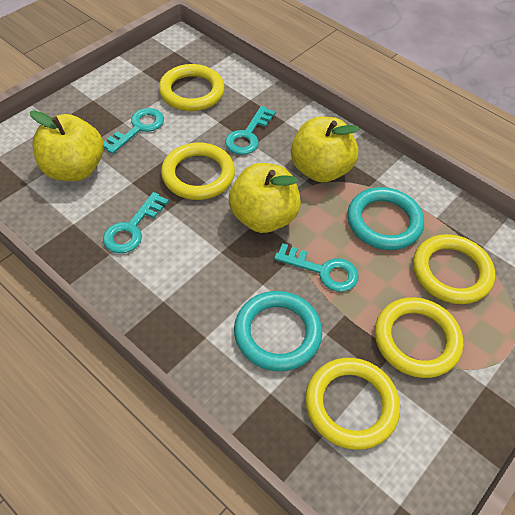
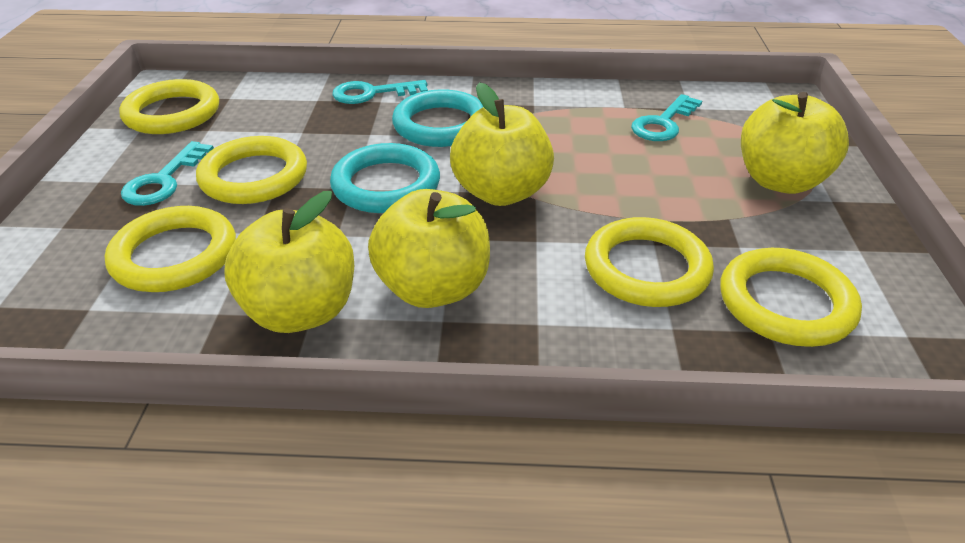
turquoise key: 4 -> 3
yellow apple: 3 -> 4

